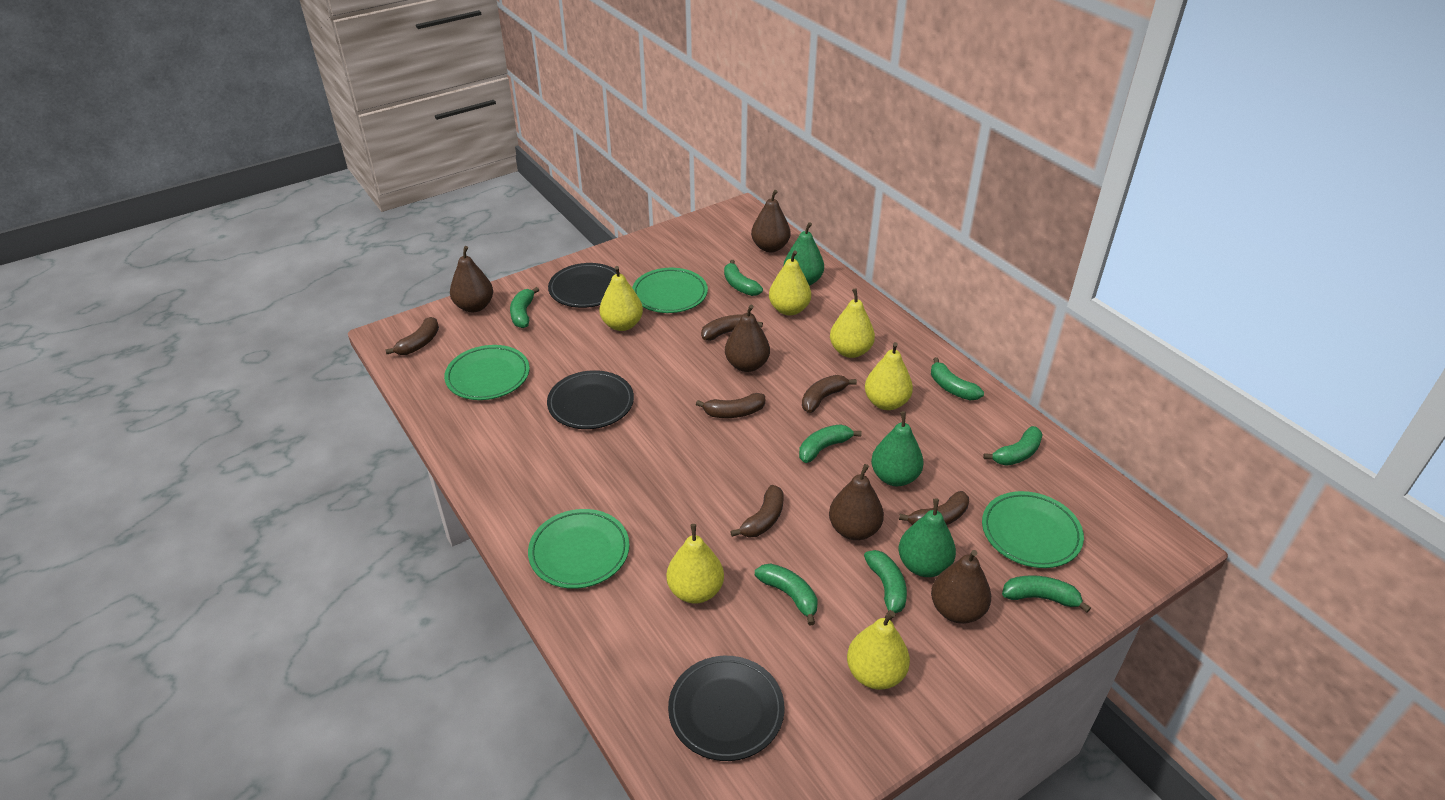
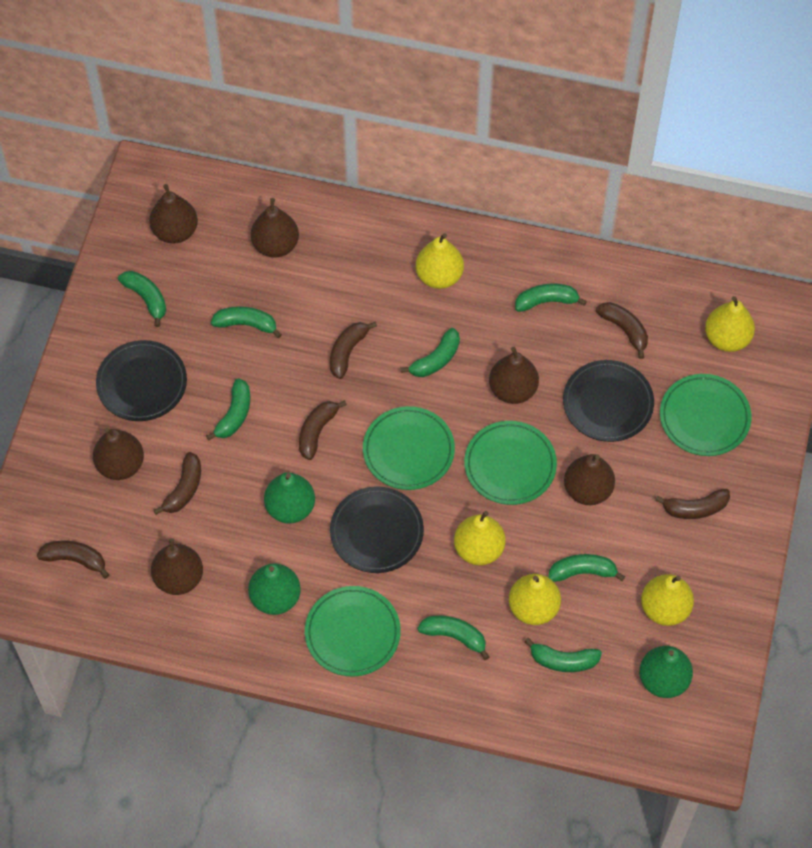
brown pear: 5 -> 6
yellow pear: 6 -> 5

